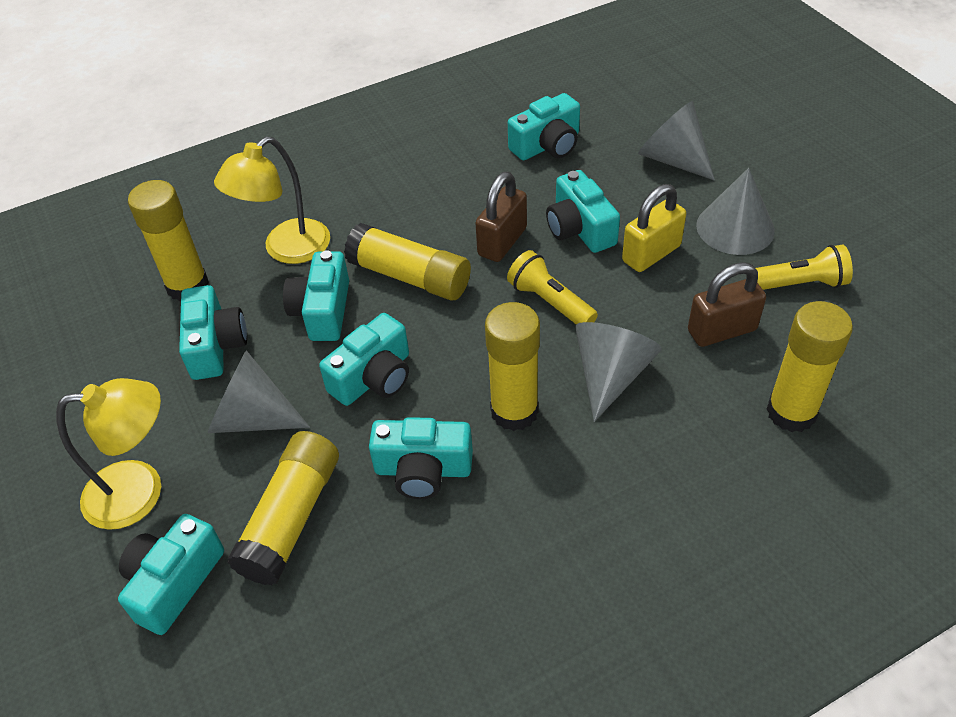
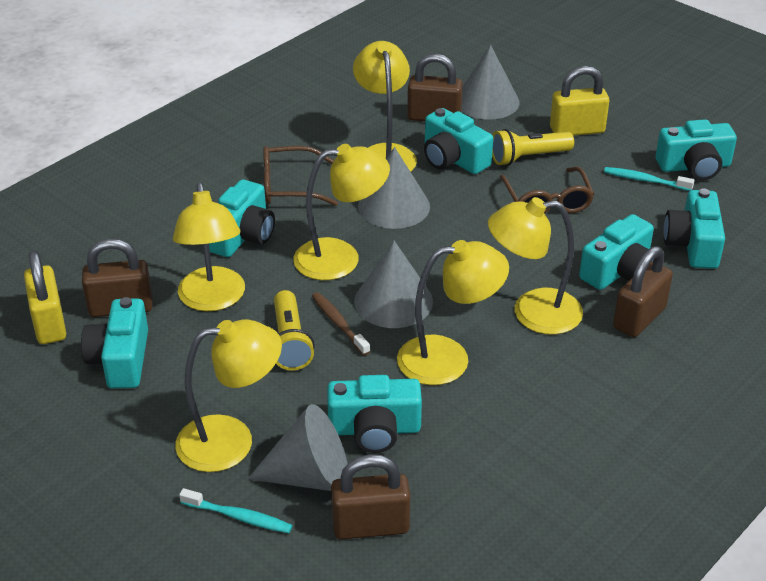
brown glasses: 0 -> 2
brown padlock: 2 -> 4
brown toothbrush: 0 -> 1
turquoise toothbrush: 0 -> 2
yellow glue stick: 5 -> 0
yellow lamp: 2 -> 6
yellow padlock: 1 -> 2

